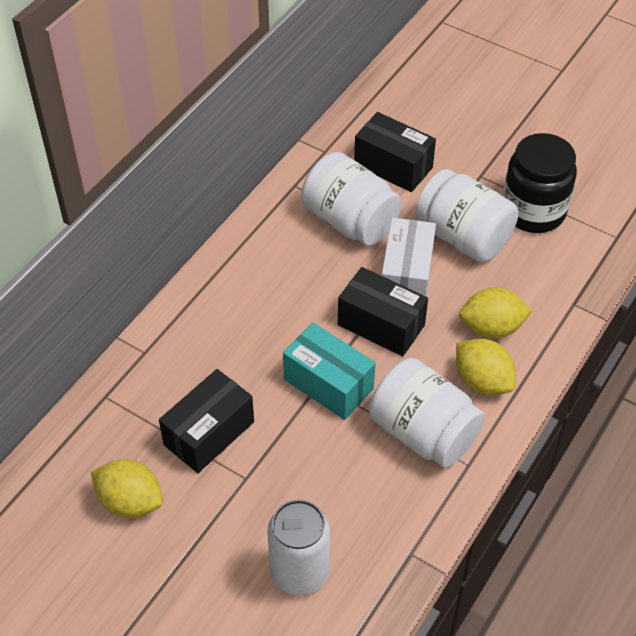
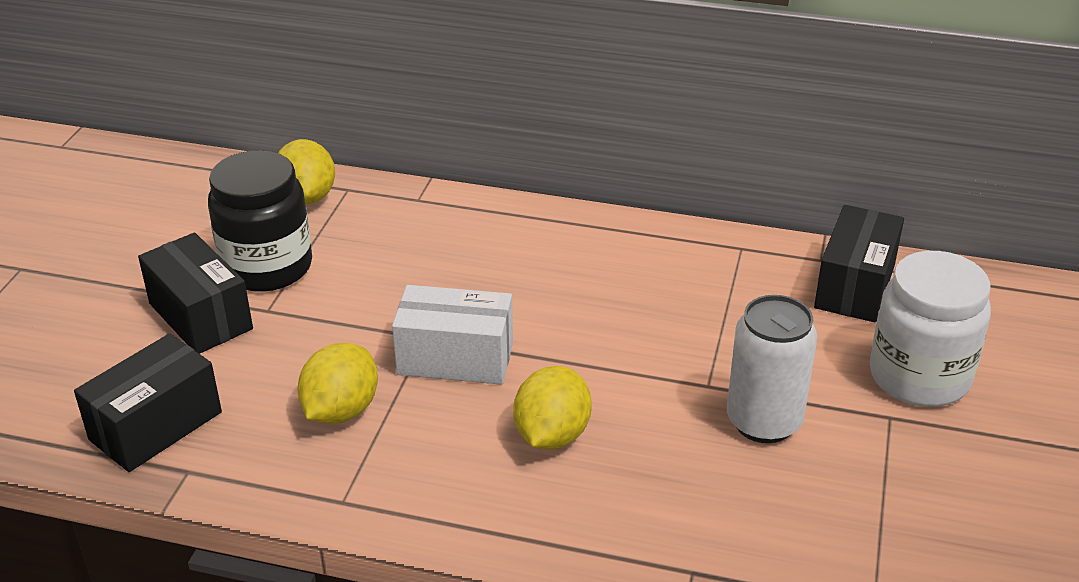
turquoise box: 1 -> 0
white jar: 3 -> 1

